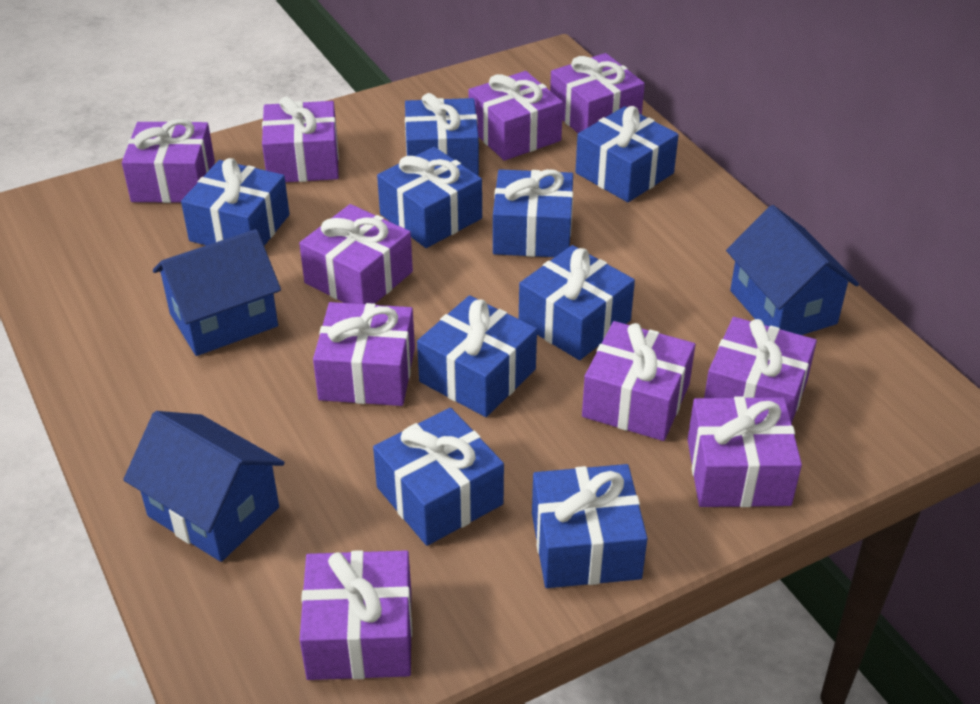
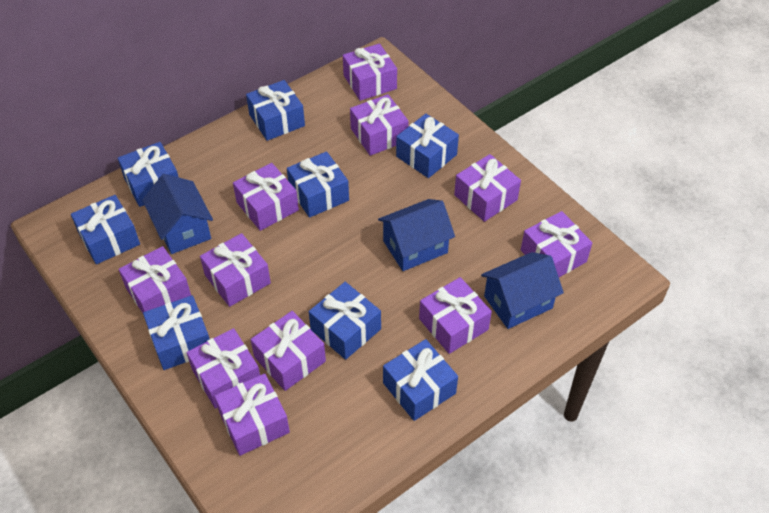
blue gift: 9 -> 8
purple gift: 10 -> 11

